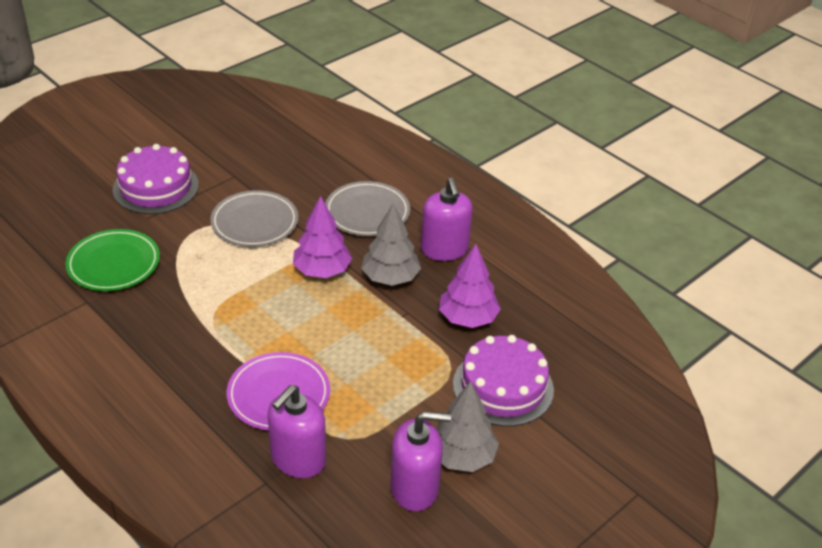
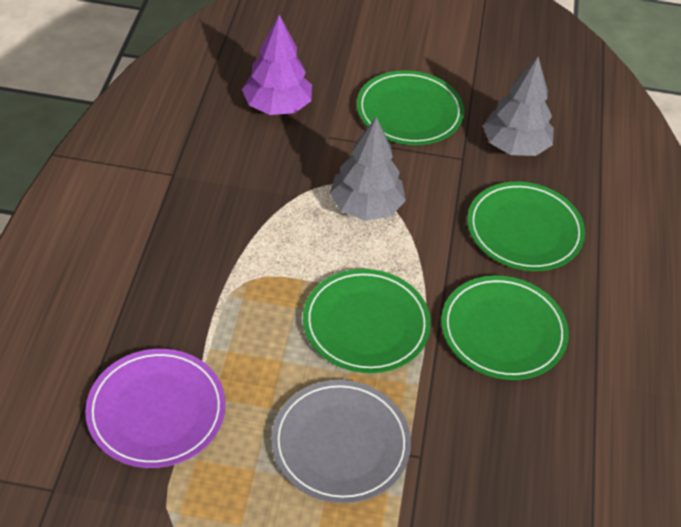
green plate: 1 -> 4
grey plate: 2 -> 1
purple cake: 2 -> 0
purple soap dispenser: 3 -> 0
purple tree: 2 -> 1

